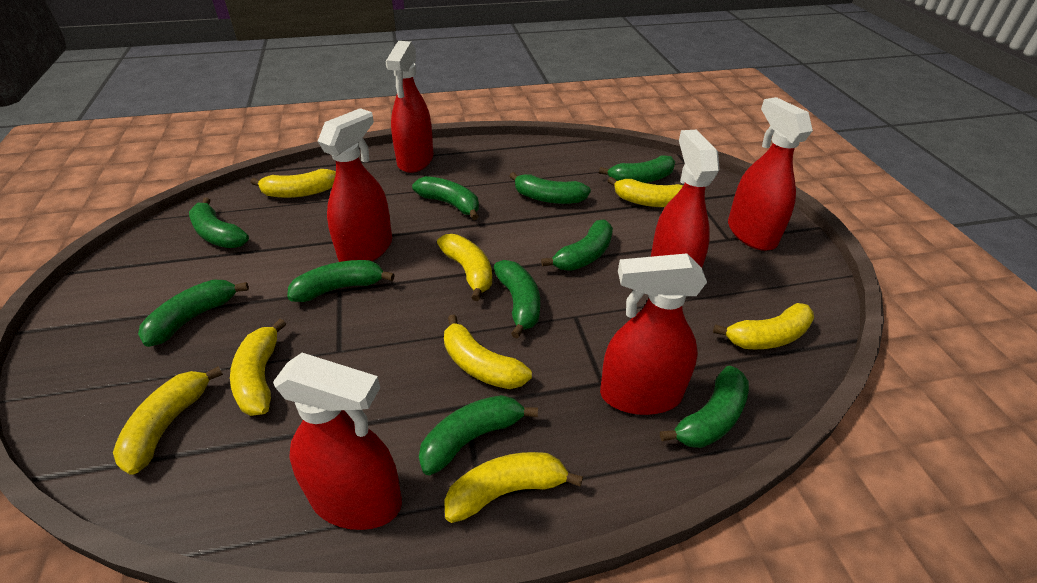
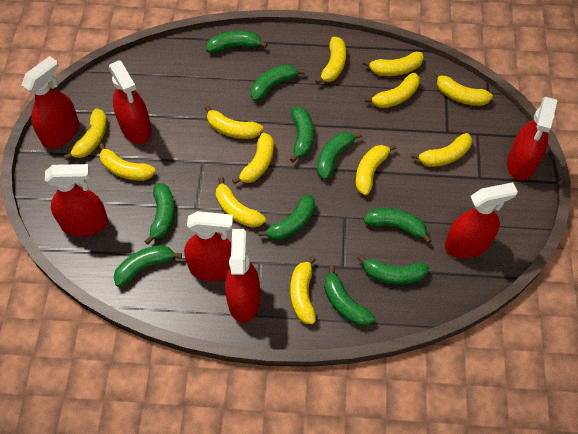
red spray bottle: 6 -> 7
yellow banana: 8 -> 12

